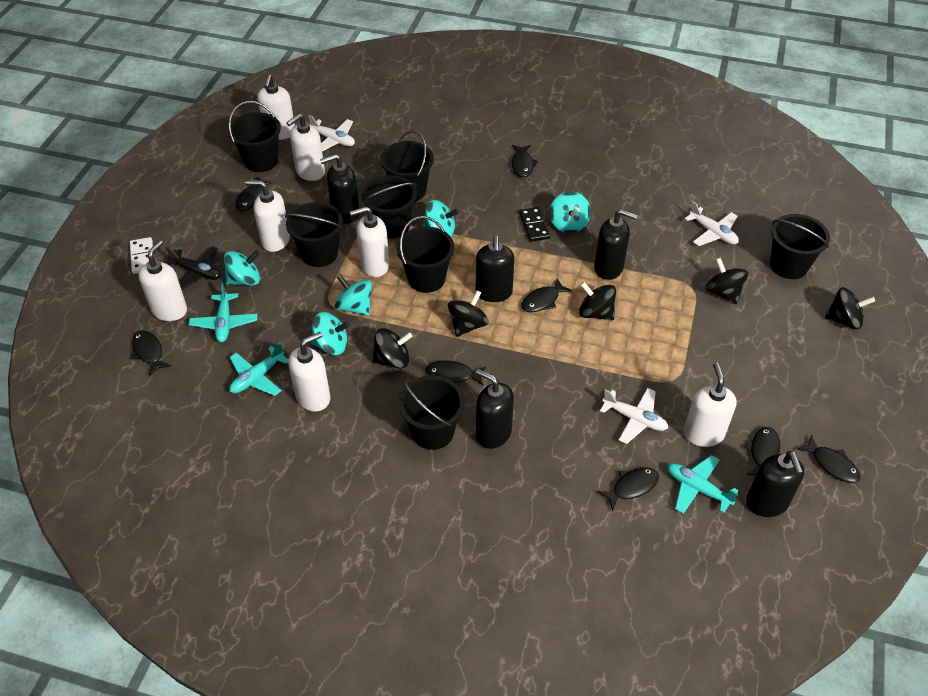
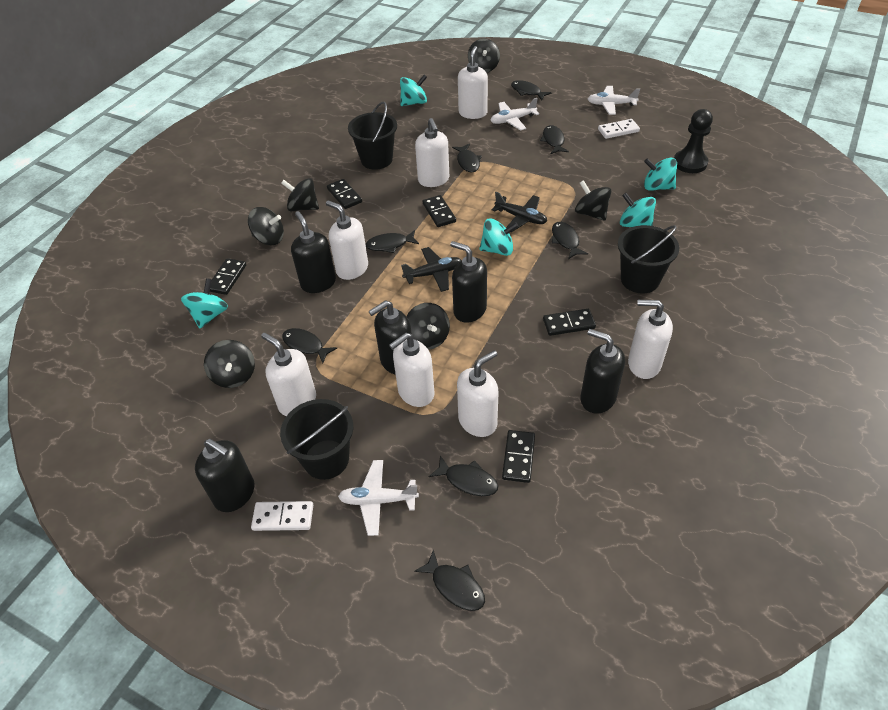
black bucket: 7 -> 3
black domino: 1 -> 5
black pawn: 0 -> 1
black plane: 1 -> 2
black spinning top: 5 -> 6
turquoise plane: 3 -> 0
white domino: 1 -> 2

